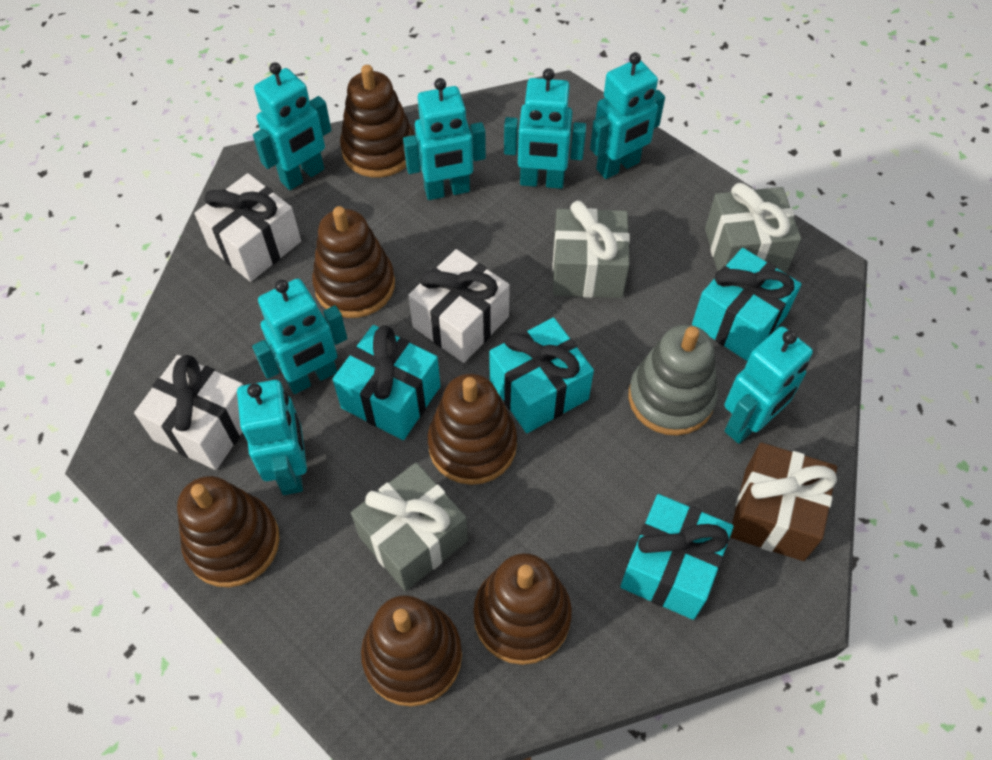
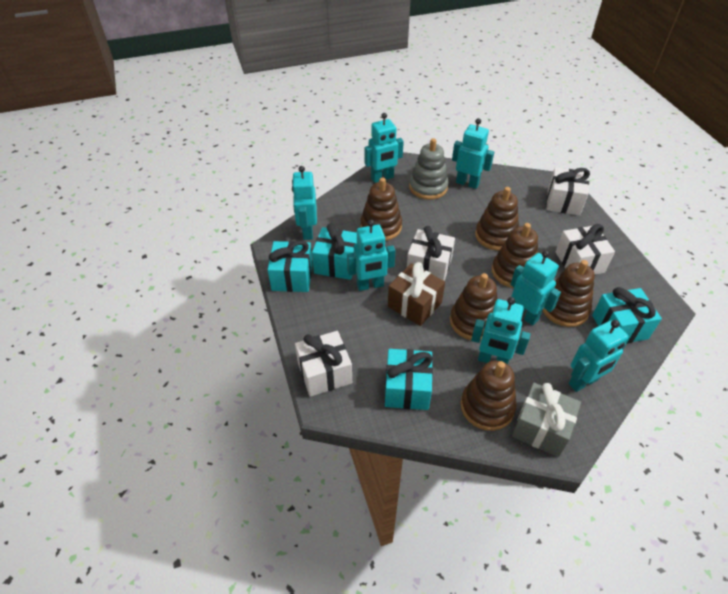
grey gift: 3 -> 1
white gift: 3 -> 4

